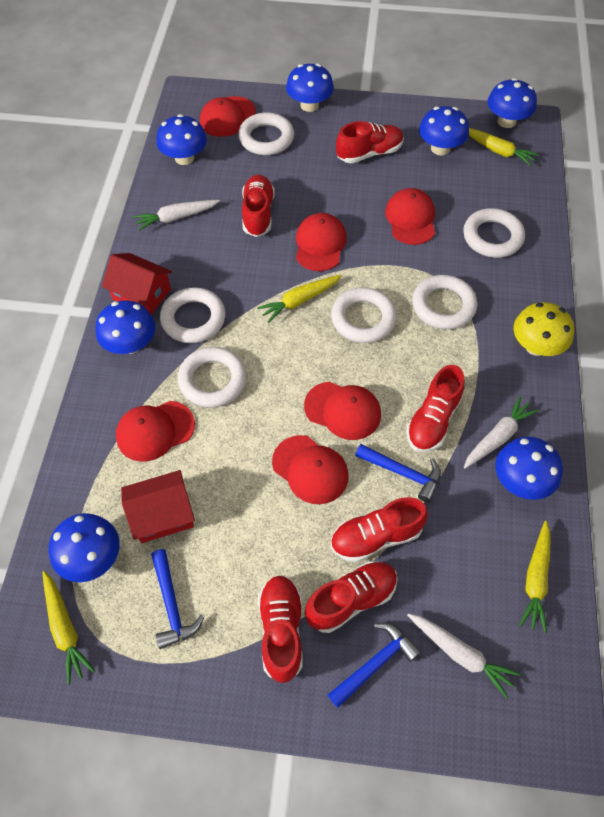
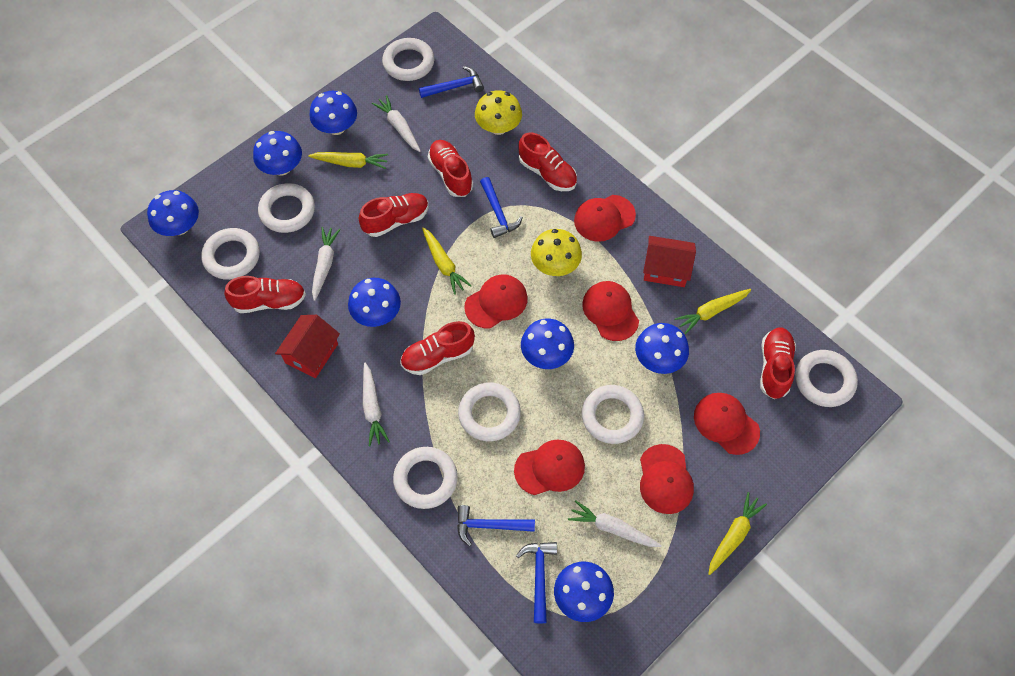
blue hammer: 3 -> 4
white carrot: 3 -> 4
white ring: 6 -> 7
yellow mushroom: 1 -> 2

